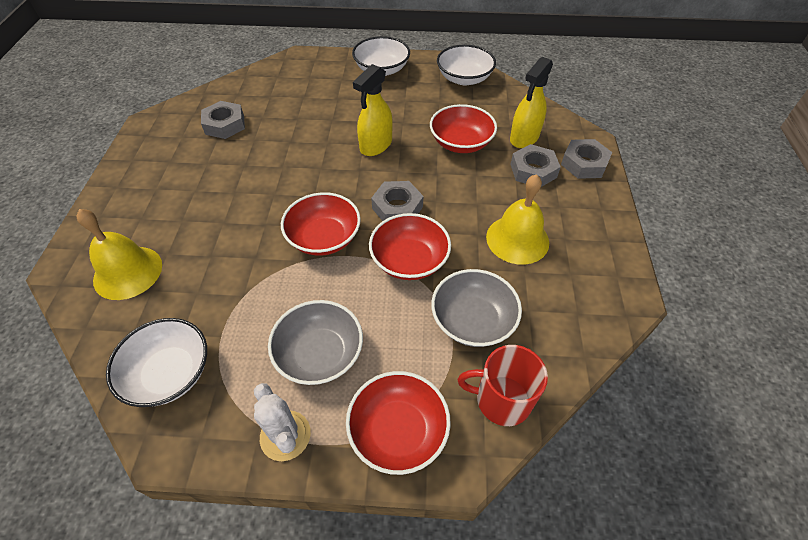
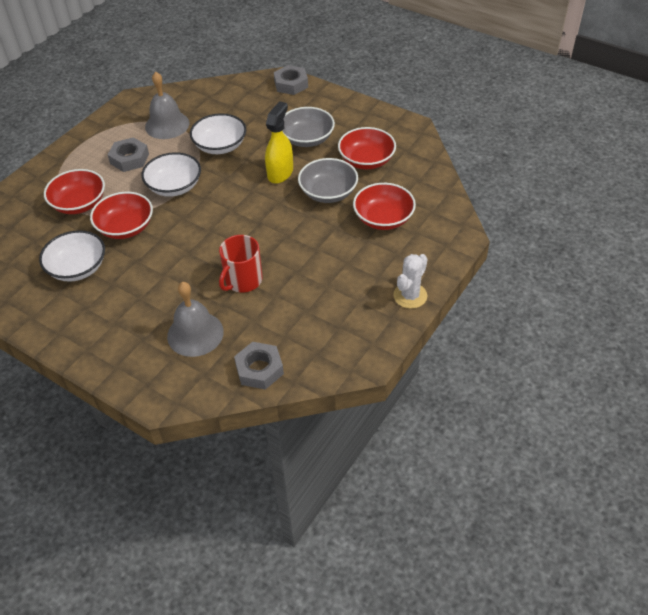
grey bell: 0 -> 2
grey nut: 4 -> 3
yellow bell: 2 -> 0
yellow spray bottle: 2 -> 1

